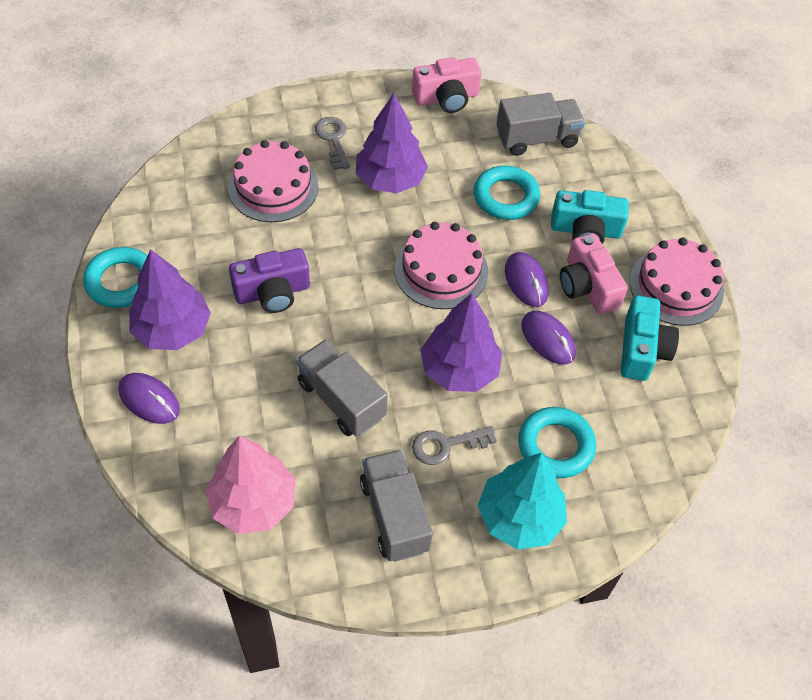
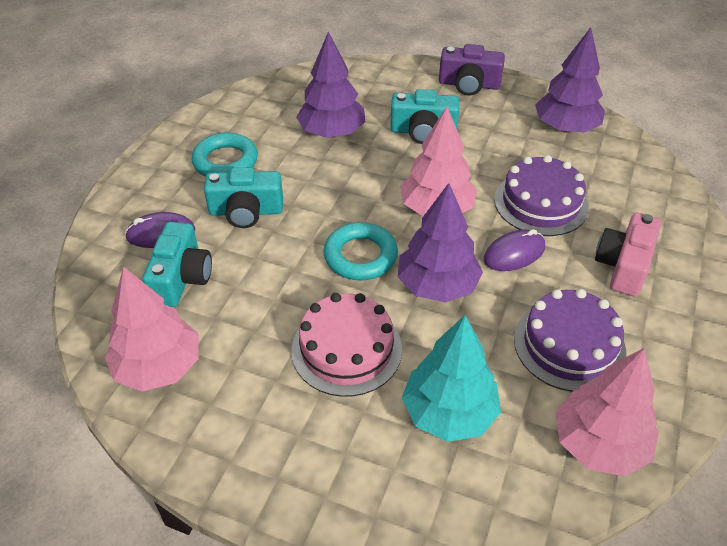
grey key: 2 -> 0
grey truck: 3 -> 0
pink cake: 3 -> 1
pink camera: 2 -> 1
pink tree: 1 -> 3
purple cake: 0 -> 2
purple mouse: 3 -> 2
turquoise camera: 2 -> 3
turquoise ring: 3 -> 2

